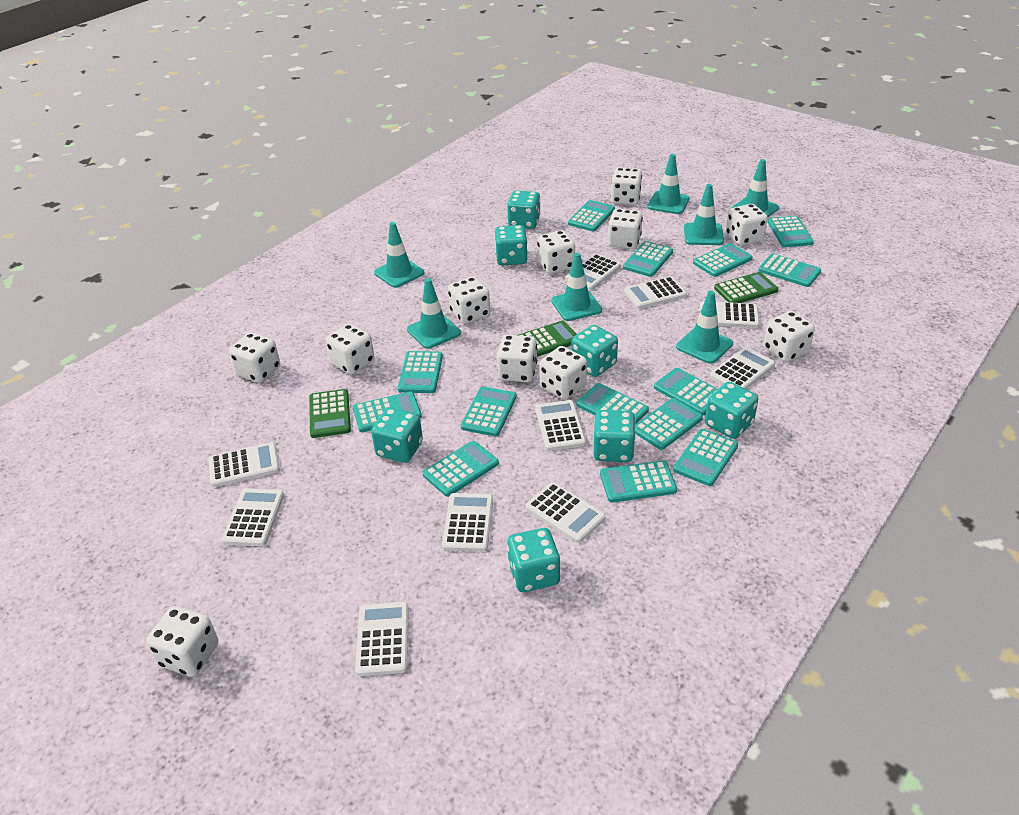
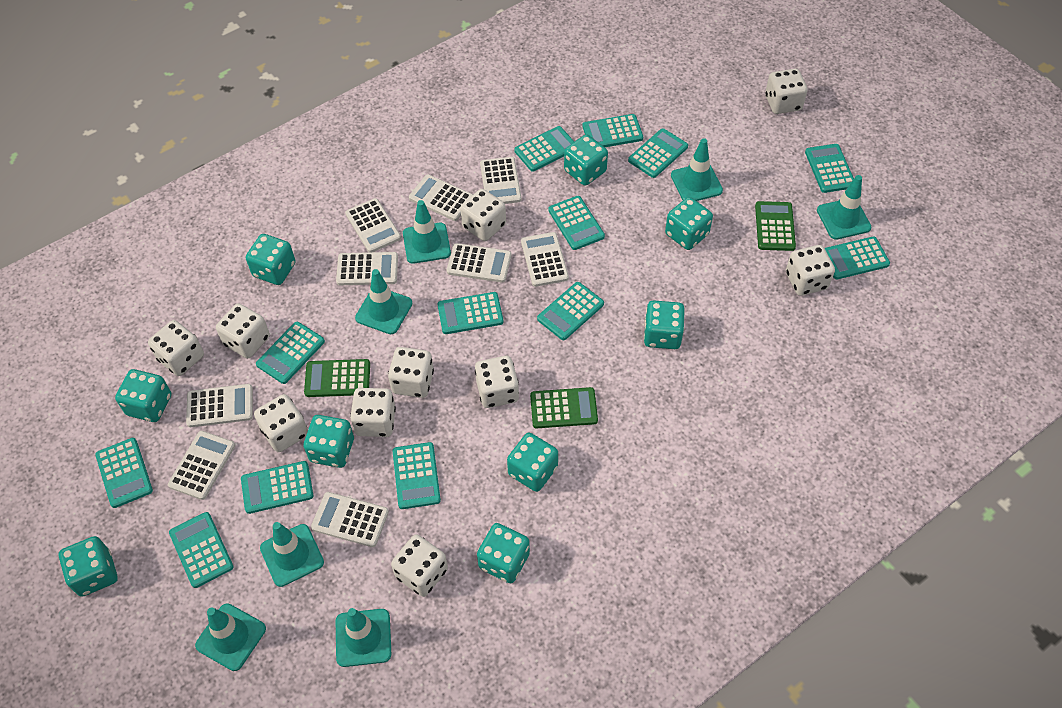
turquoise calculator: 14 -> 13
turquoise dice: 7 -> 9
white calculator: 10 -> 9
white dice: 11 -> 10

